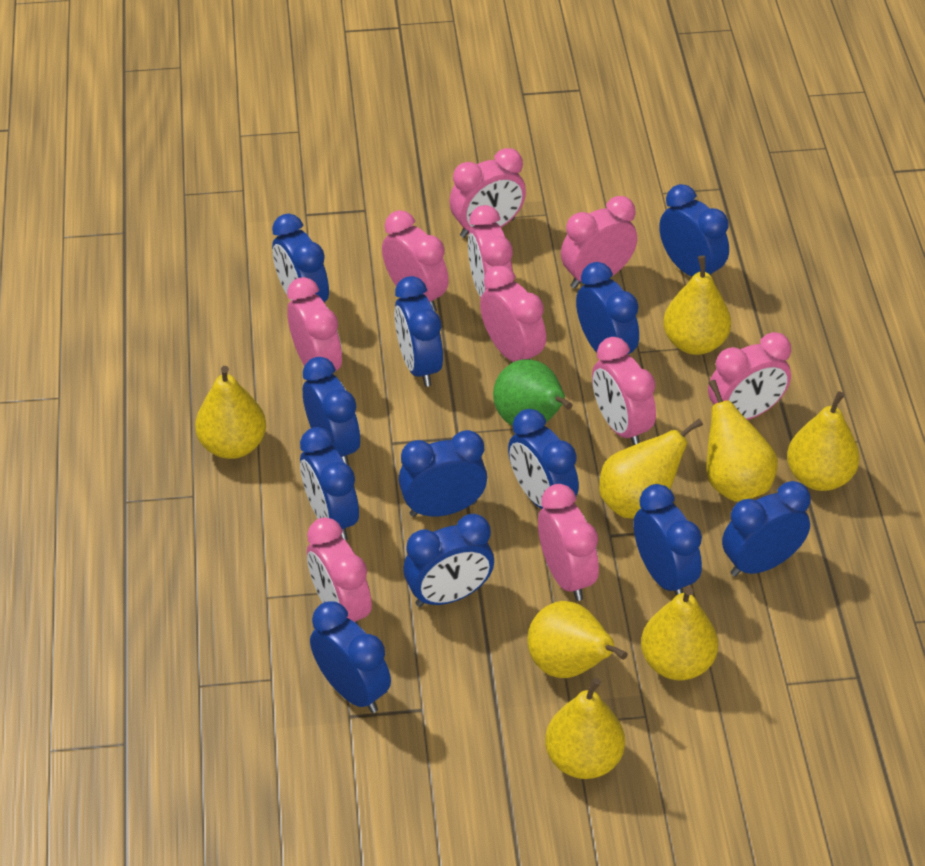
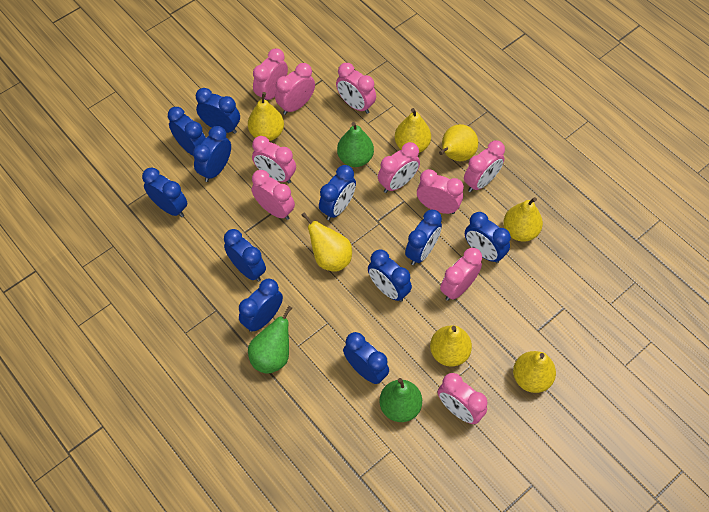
blue clock: 12 -> 11
green pear: 1 -> 3
yellow pear: 8 -> 7

